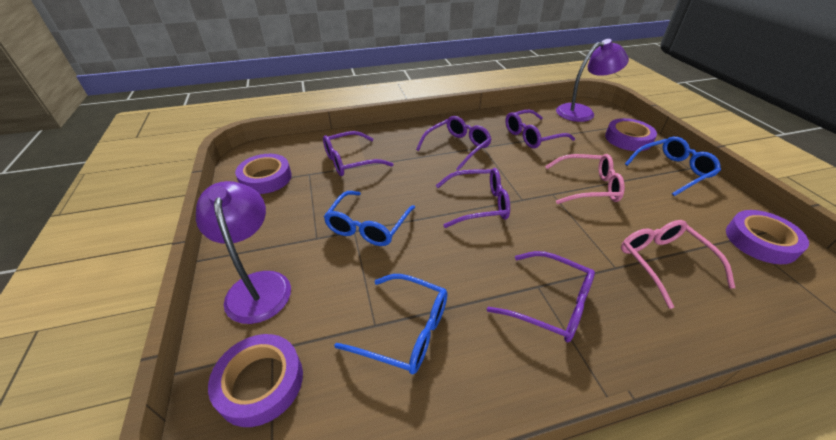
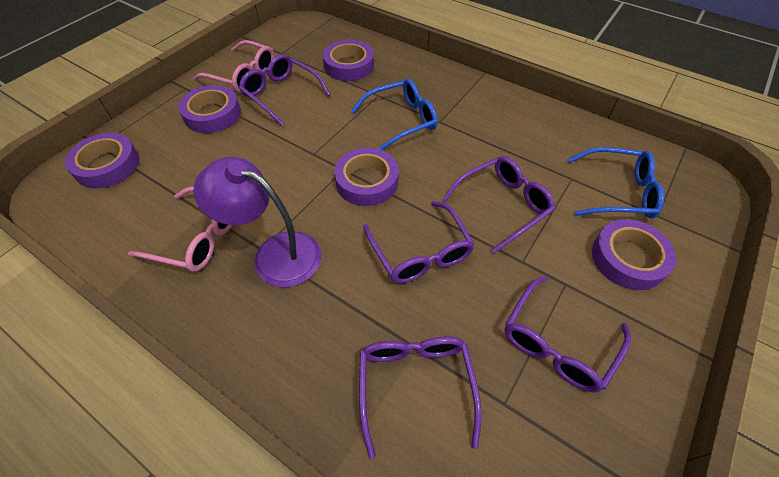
blue glasses: 3 -> 2
purple lamp: 2 -> 1
purple tape: 4 -> 5

